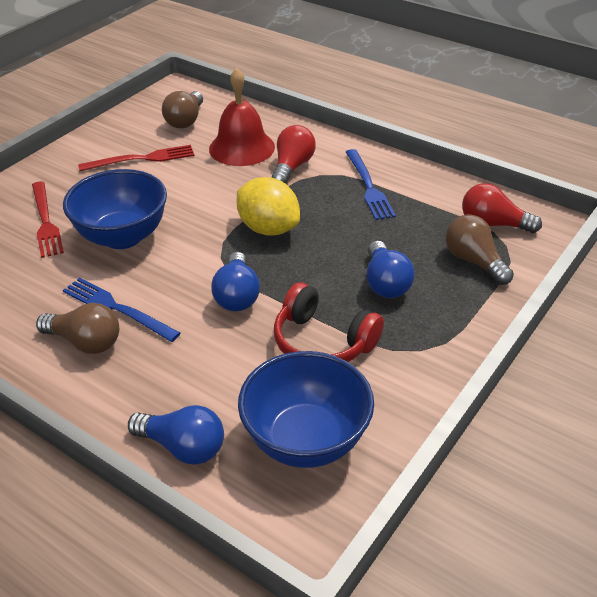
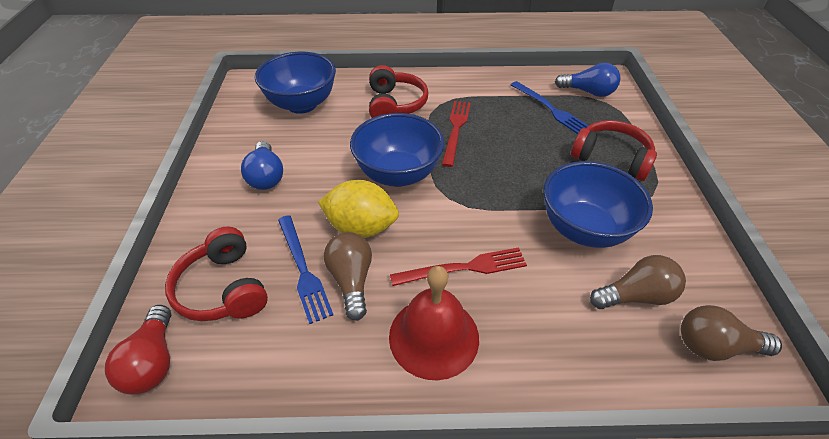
blue bowl: 2 -> 3
blue light bulb: 3 -> 2
red headphones: 1 -> 3
red light bulb: 2 -> 1

